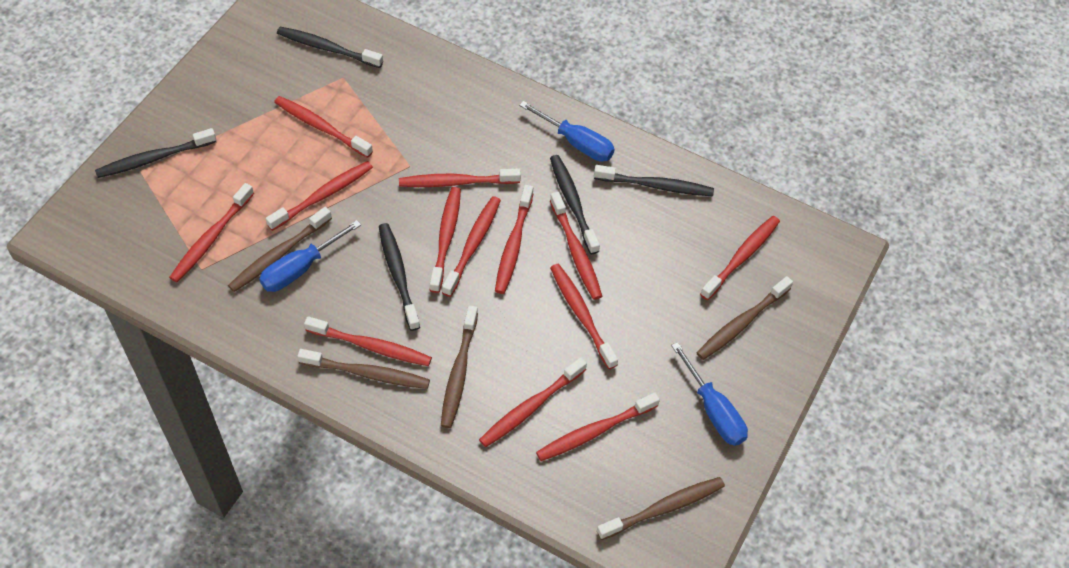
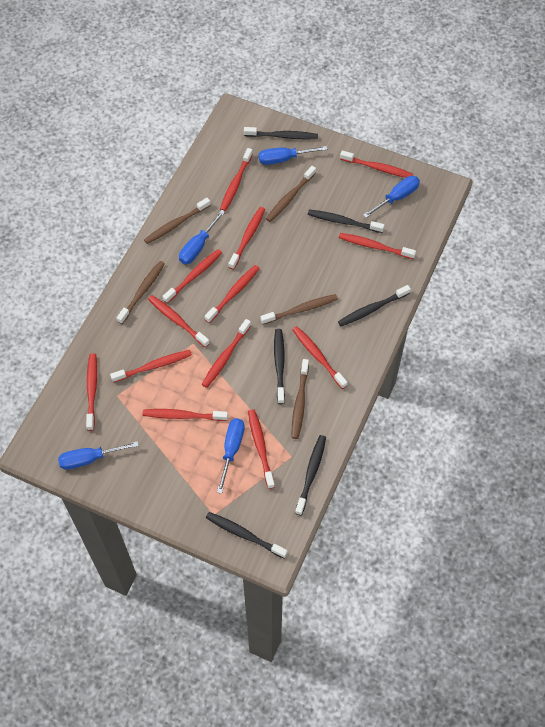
black toothbrush: 5 -> 6
blue screwdriver: 3 -> 5

